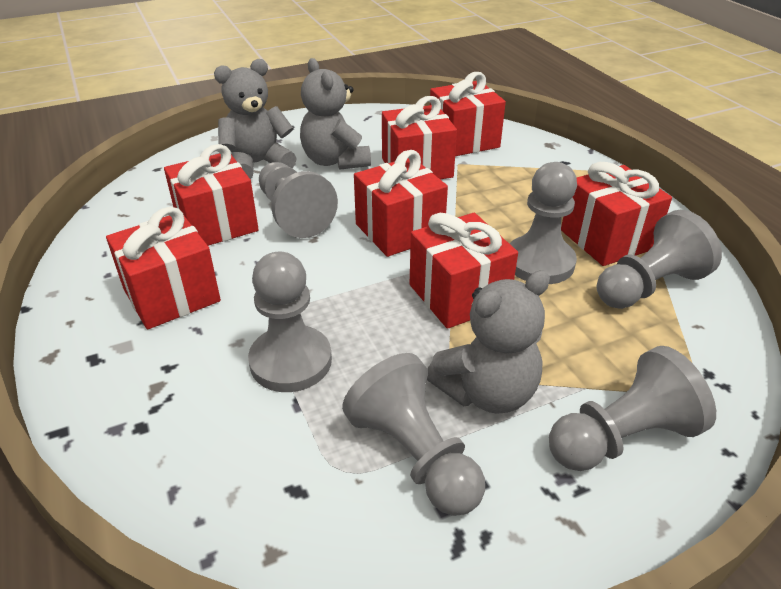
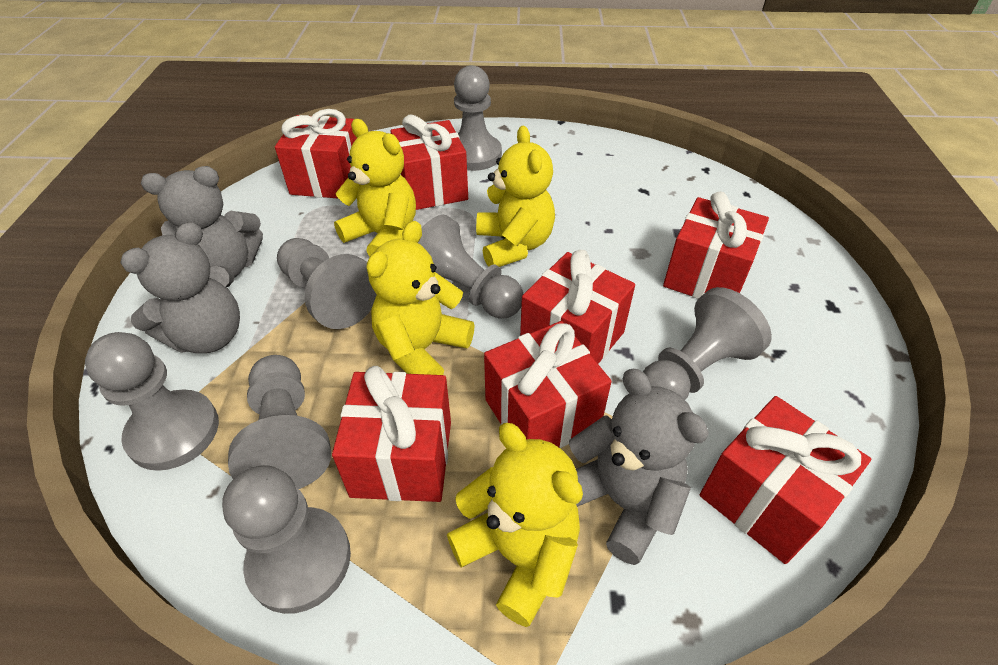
grey pawn: 6 -> 7
yellow teddy bear: 0 -> 4

